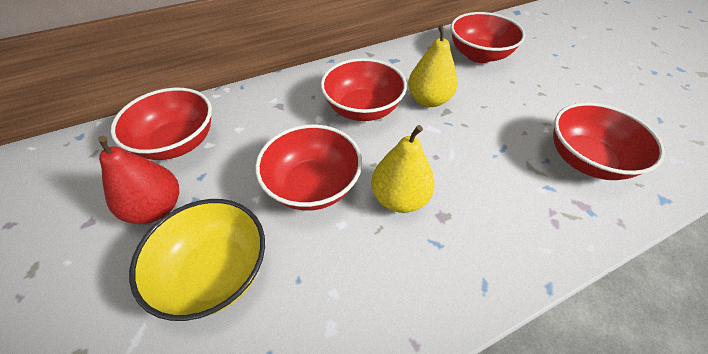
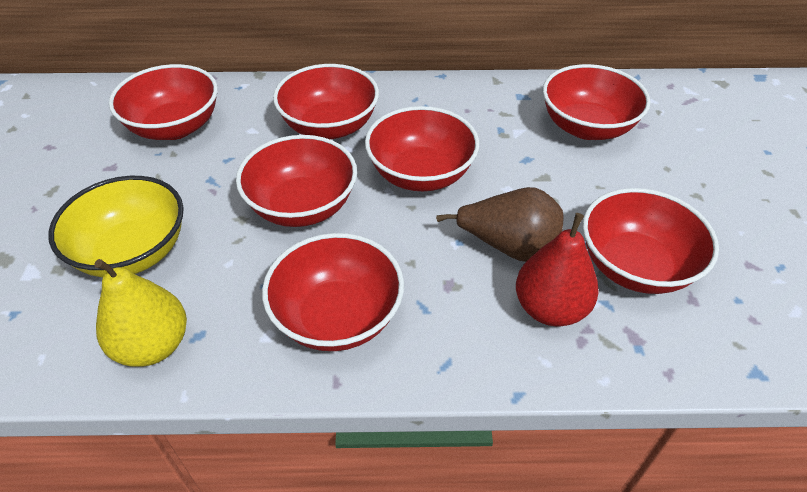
brown pear: 0 -> 1
red bowl: 5 -> 7
yellow pear: 2 -> 1

